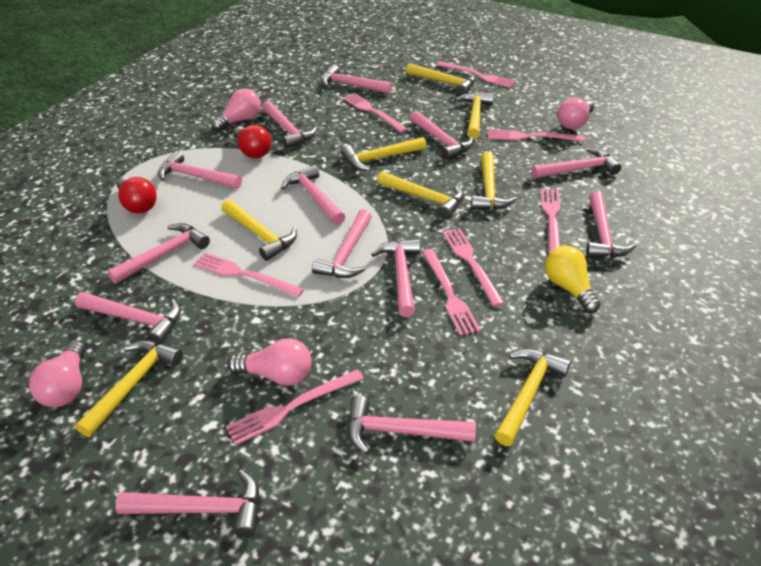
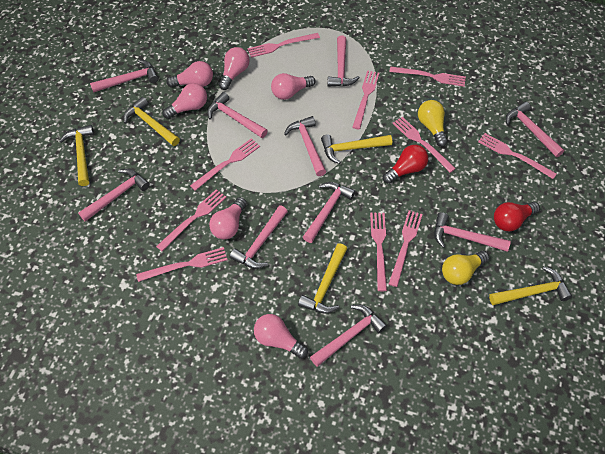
pink fork: 8 -> 10
pink hammer: 13 -> 10
pink light bulb: 4 -> 6
yellow hammer: 8 -> 5
yellow light bulb: 1 -> 2

